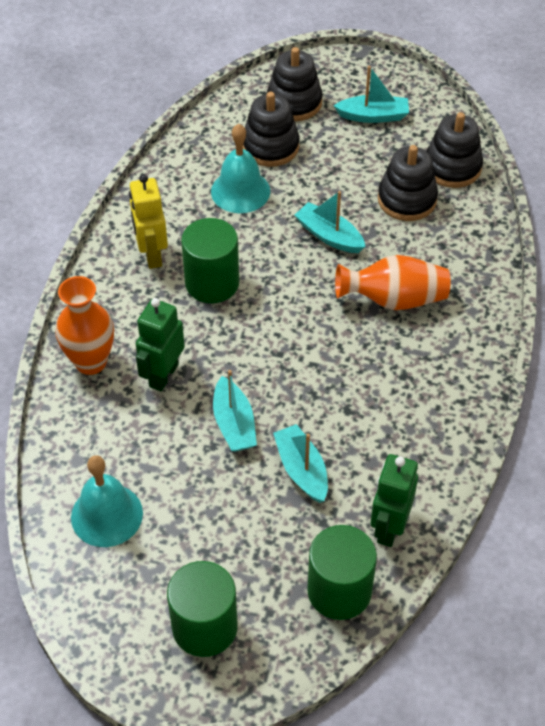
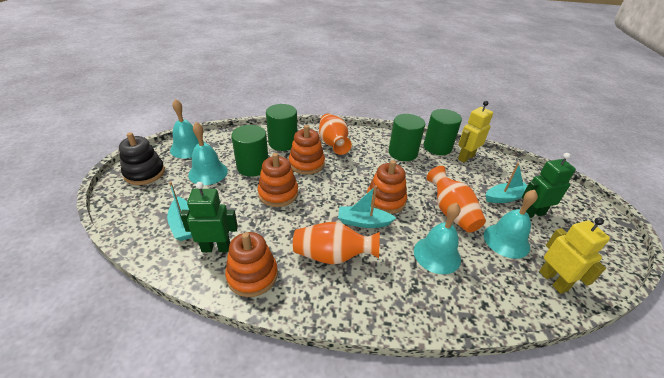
black stacking toy: 4 -> 1
green cylinder: 3 -> 4
orange stacking toy: 0 -> 4
orange vase: 2 -> 3
turquoise bell: 2 -> 4
turquoise boat: 4 -> 3
yellow robot: 1 -> 2

